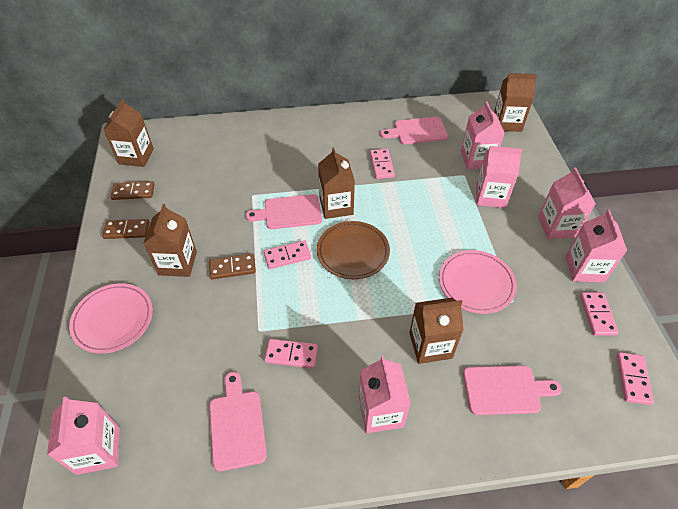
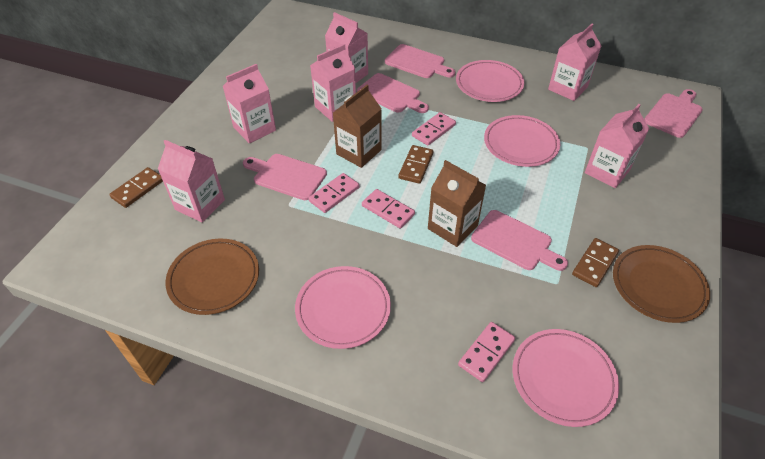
brown carton: 5 -> 2
brown plate: 1 -> 2
pink cutting board: 4 -> 5
pink domino: 5 -> 4
pink plate: 2 -> 4

